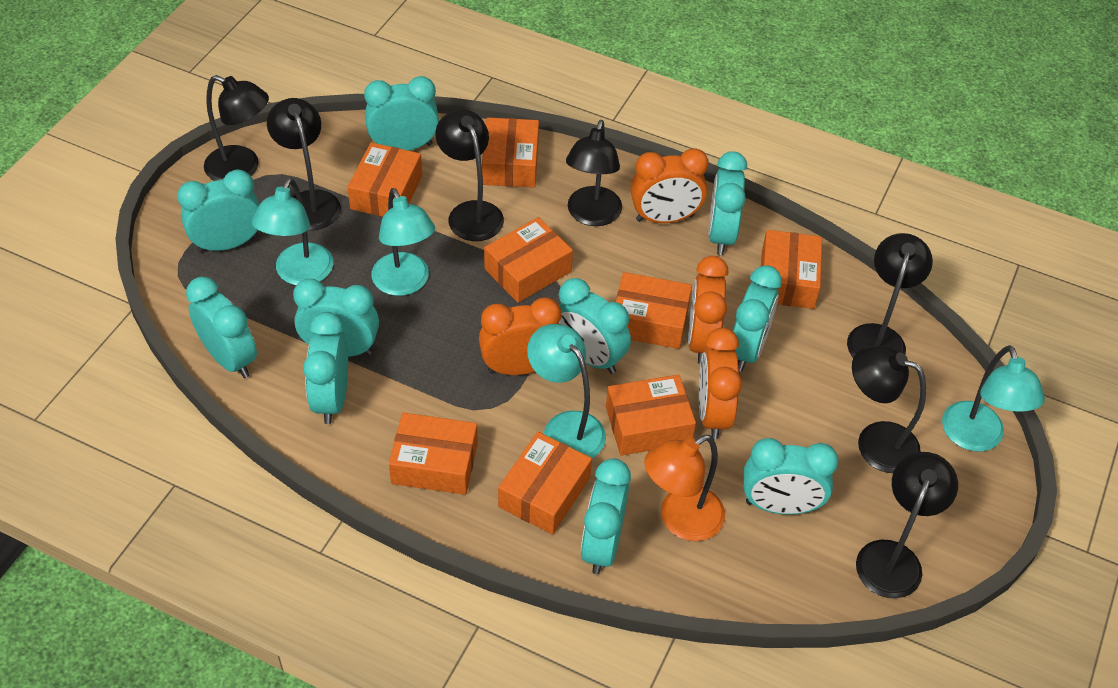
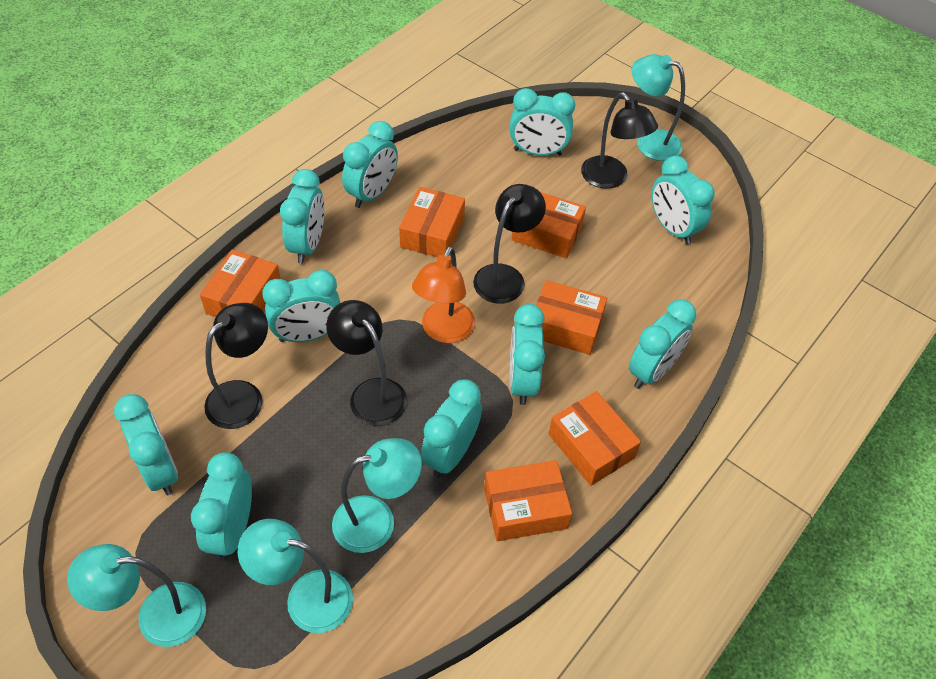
black lamp: 7 -> 4
orange box: 8 -> 6
orange clock: 4 -> 0

